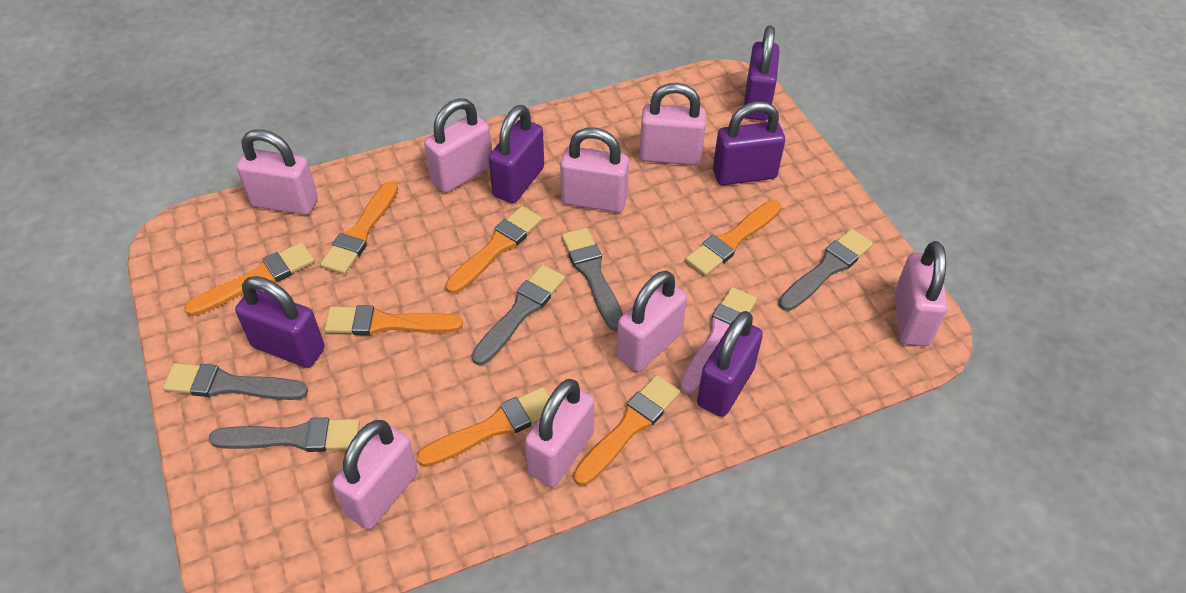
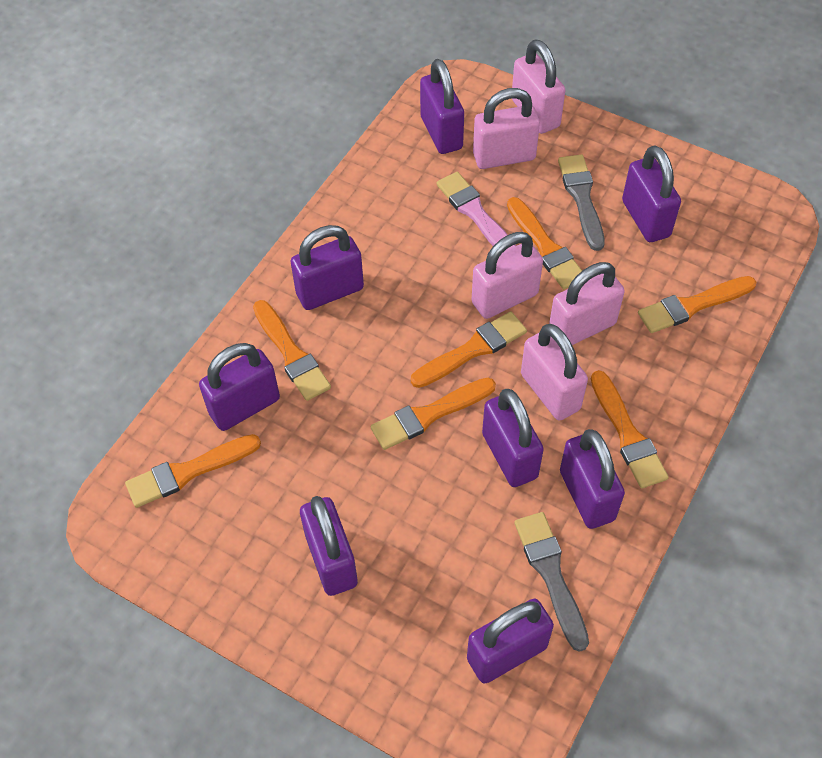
grey brush: 5 -> 2
pink padlock: 8 -> 5
purple padlock: 5 -> 8

